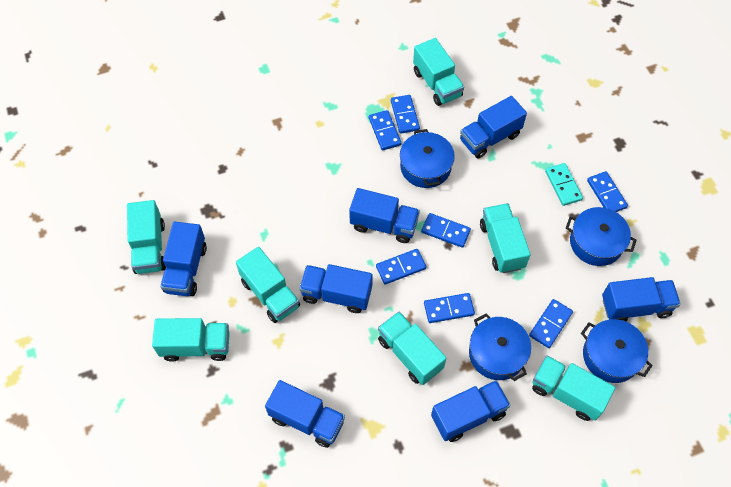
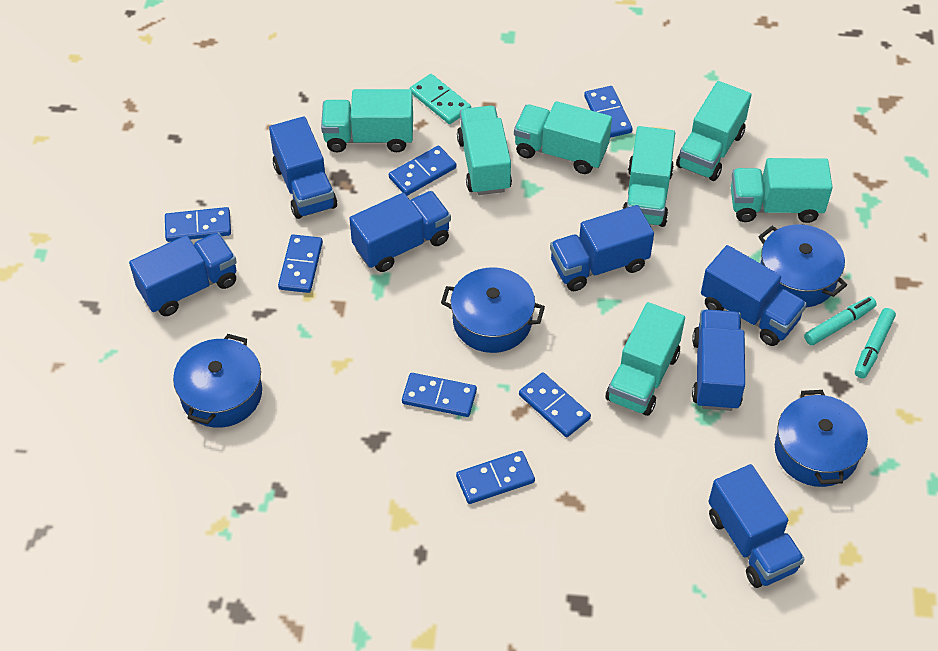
turquoise marker: 0 -> 2

